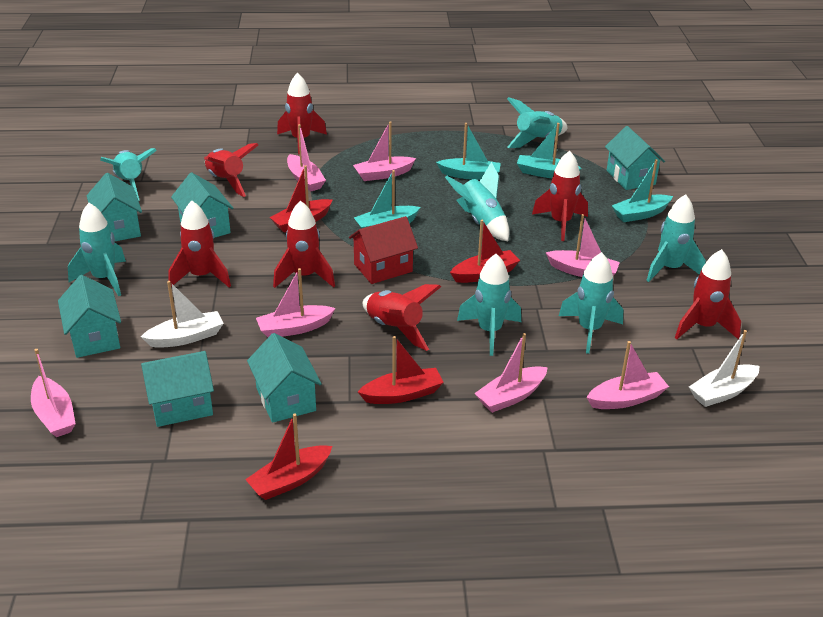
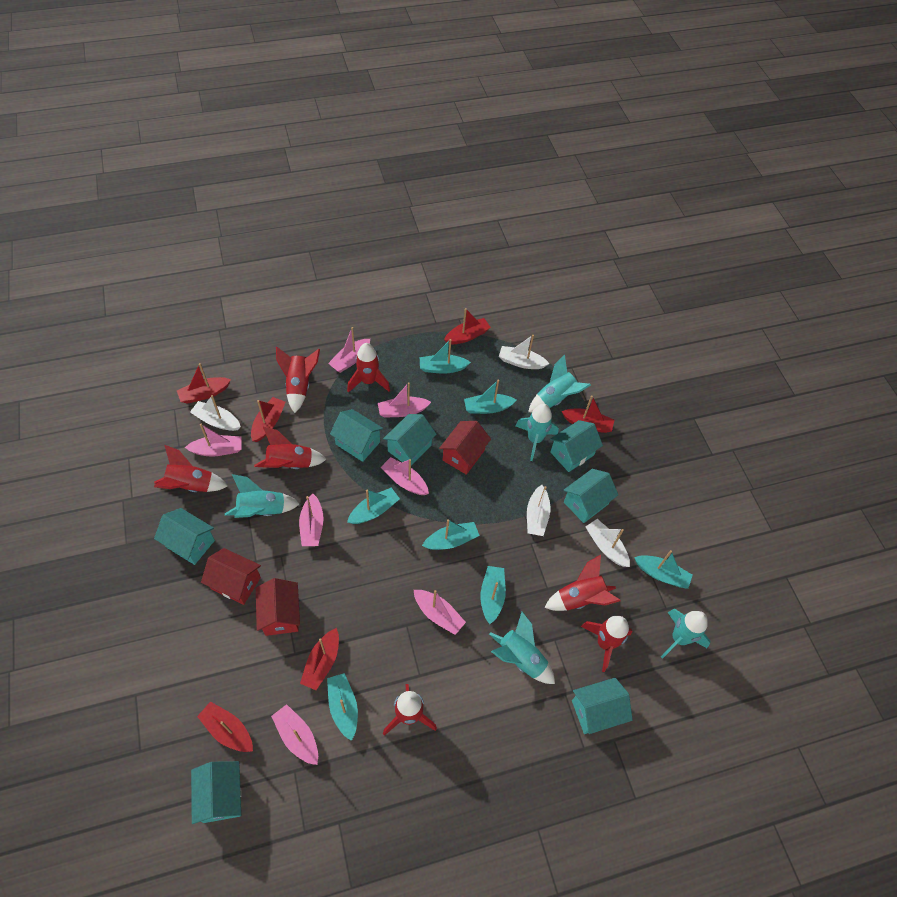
red boat: 4 -> 6
red house: 1 -> 3
turquoise boat: 4 -> 7
turquoise house: 6 -> 7
turquoise rocket: 7 -> 5
white boat: 2 -> 4

